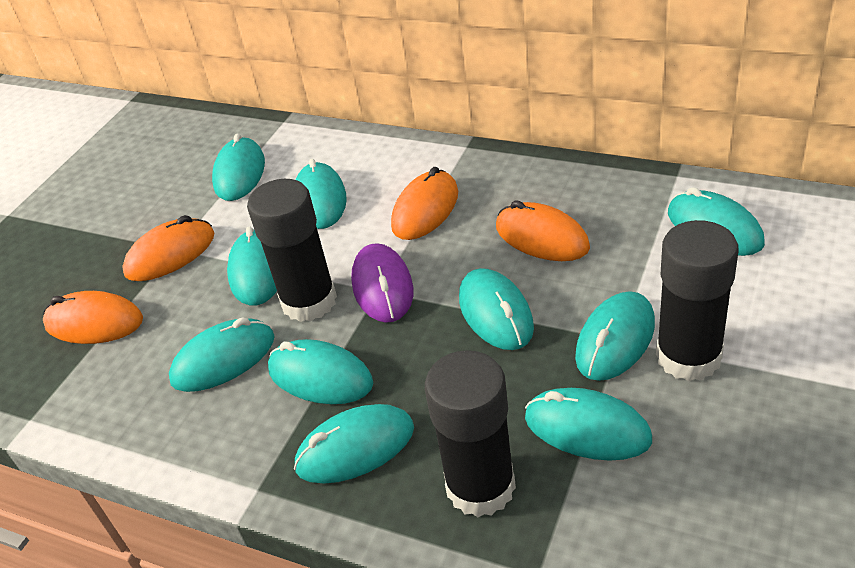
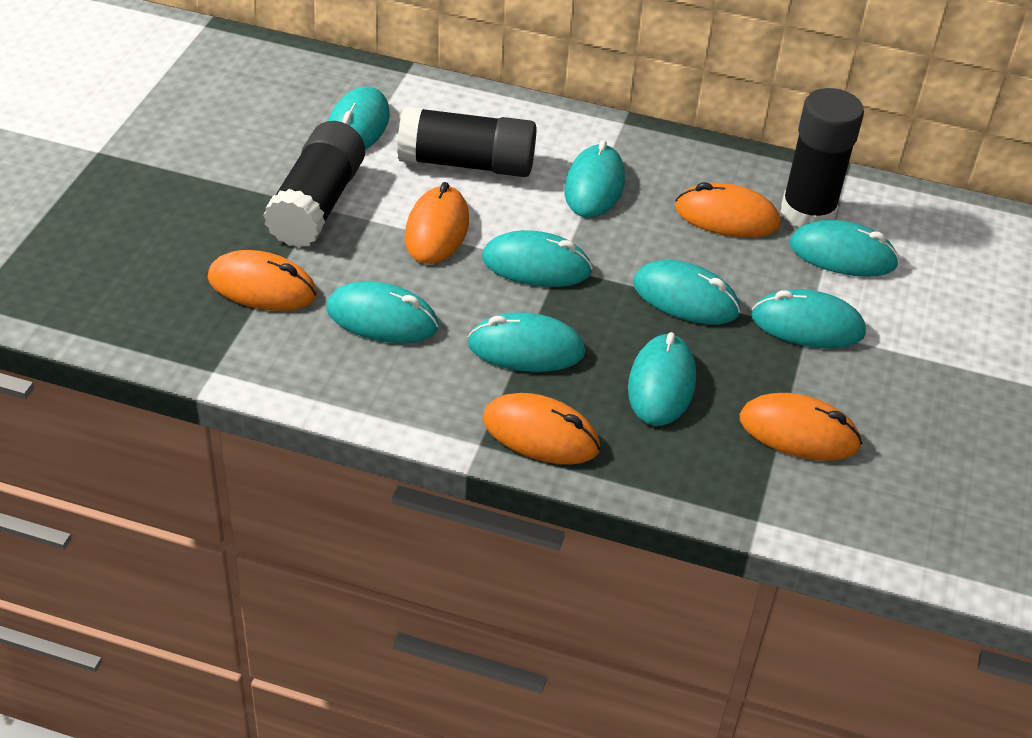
orange mouse: 4 -> 5
purple mouse: 1 -> 0
turquoise mouse: 10 -> 9

